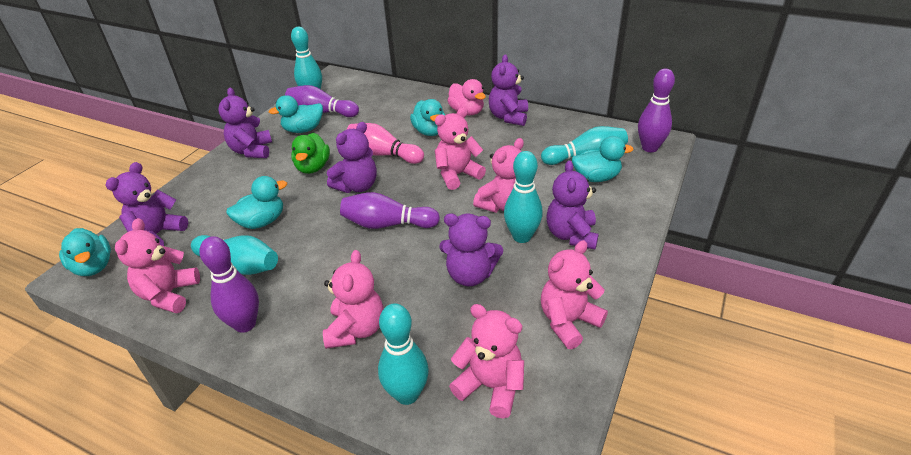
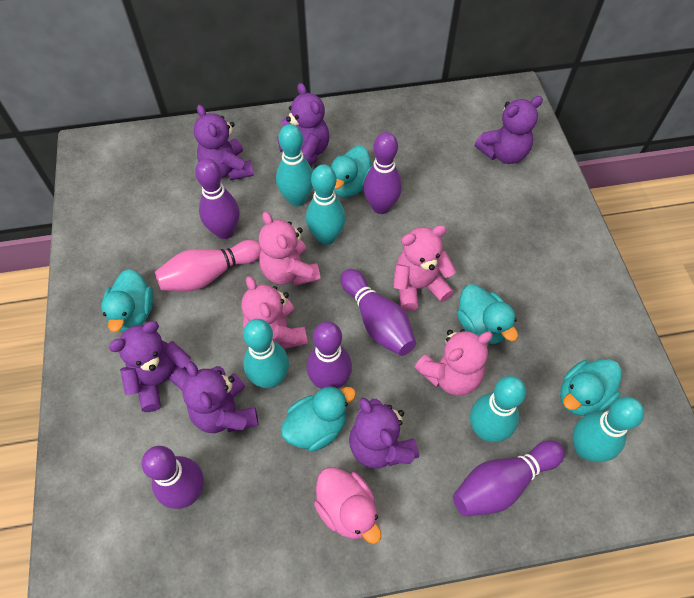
green duck: 1 -> 0
pink teddy bear: 6 -> 4
purple bowling pin: 4 -> 6

